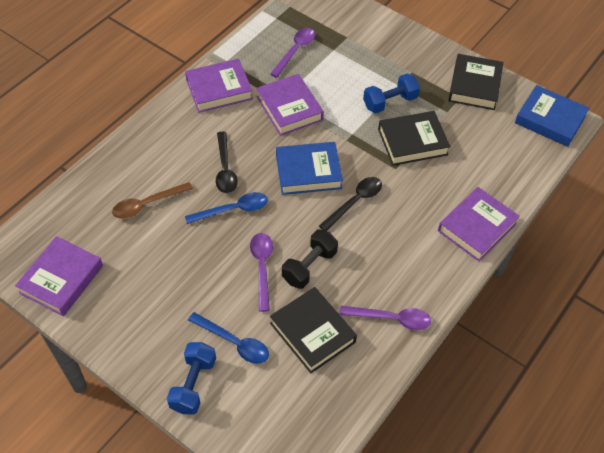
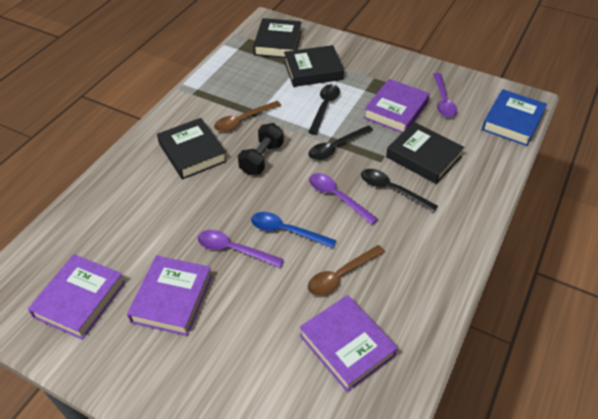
black book: 3 -> 4
black spoon: 2 -> 3
blue book: 2 -> 1
blue dumbbell: 2 -> 0
blue spoon: 2 -> 1
brown spoon: 1 -> 2

